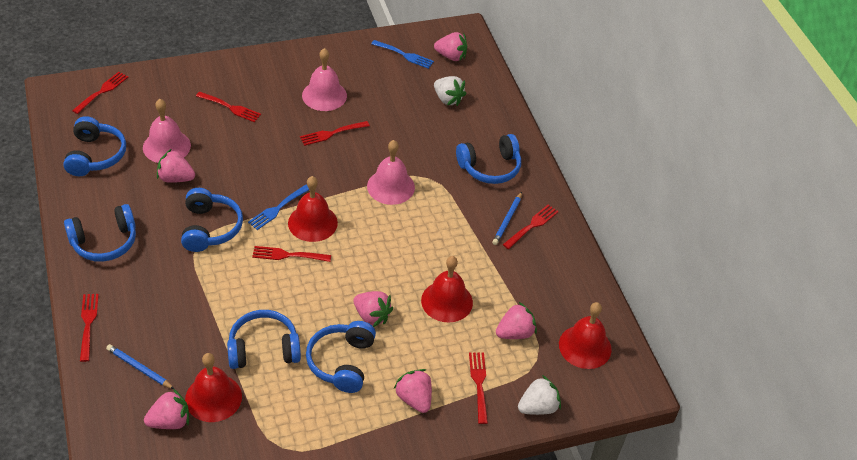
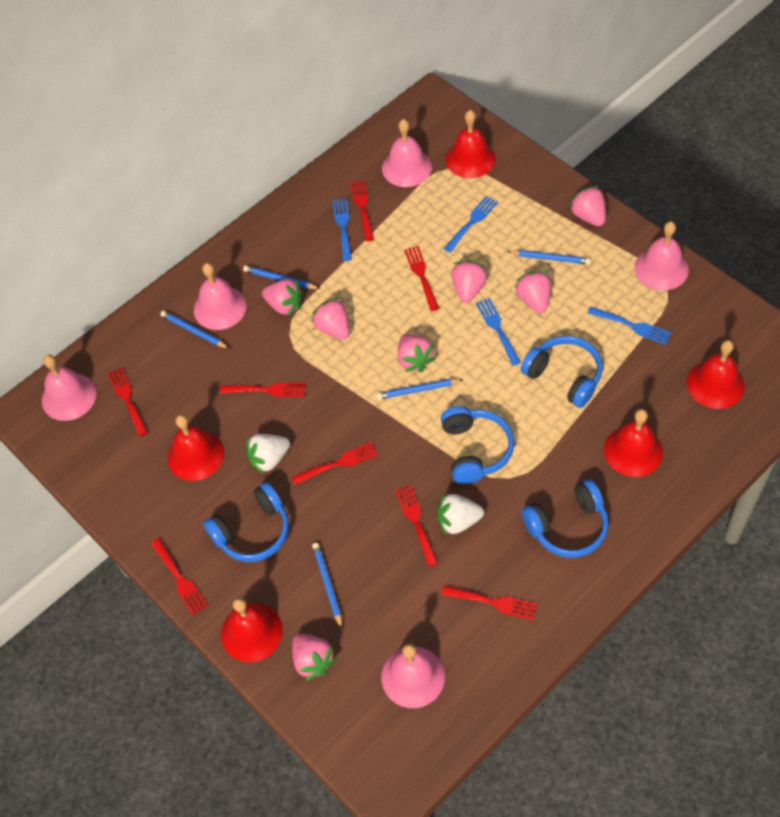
blue fork: 2 -> 4
blue headphones: 6 -> 4
blue pencil: 2 -> 5
pink bell: 3 -> 5
pink strawberry: 6 -> 7
red bell: 4 -> 5
red fork: 7 -> 8

